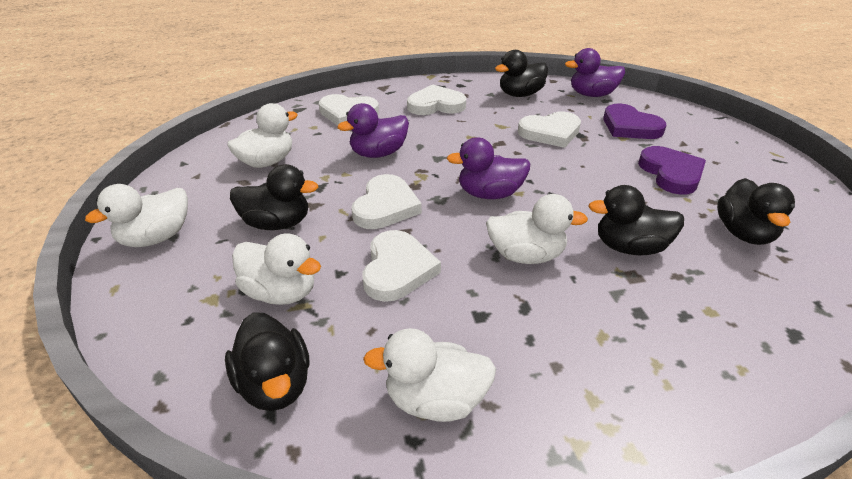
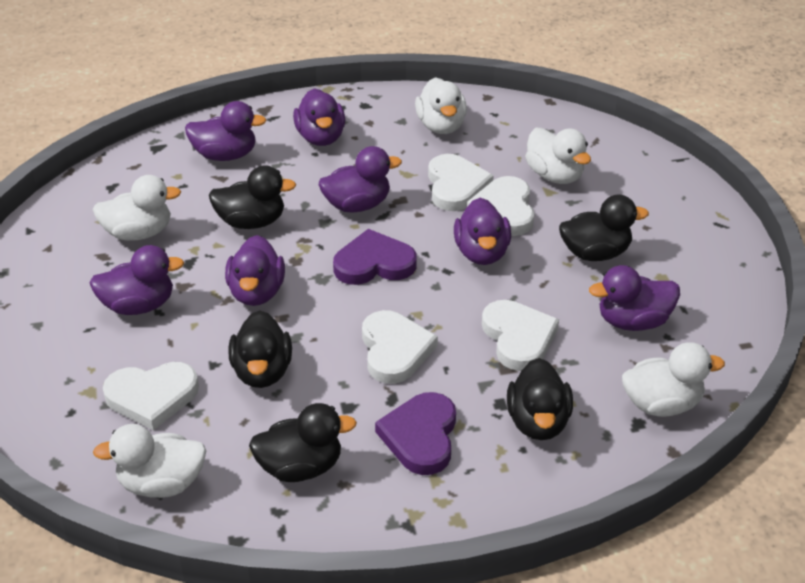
purple duck: 3 -> 7

